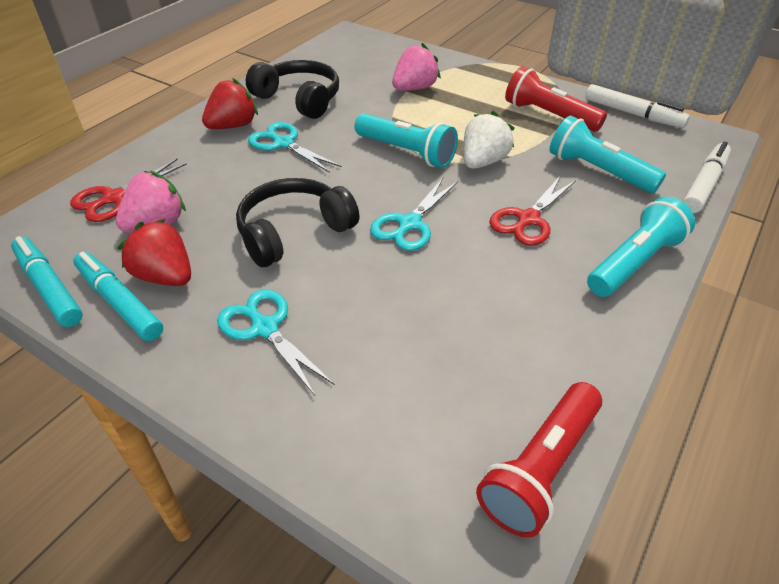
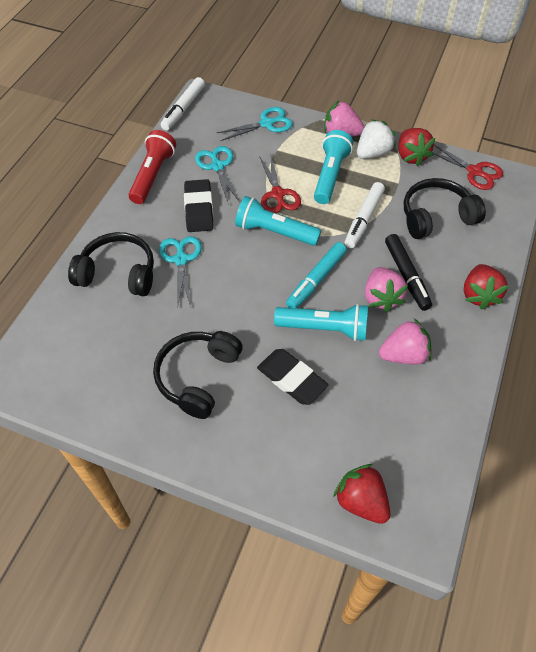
black eraser: 0 -> 2
black headphones: 2 -> 3
black marker: 0 -> 1
pink strawberry: 2 -> 3
red flashlight: 2 -> 1
red strawberry: 2 -> 3
turquoise marker: 2 -> 1

